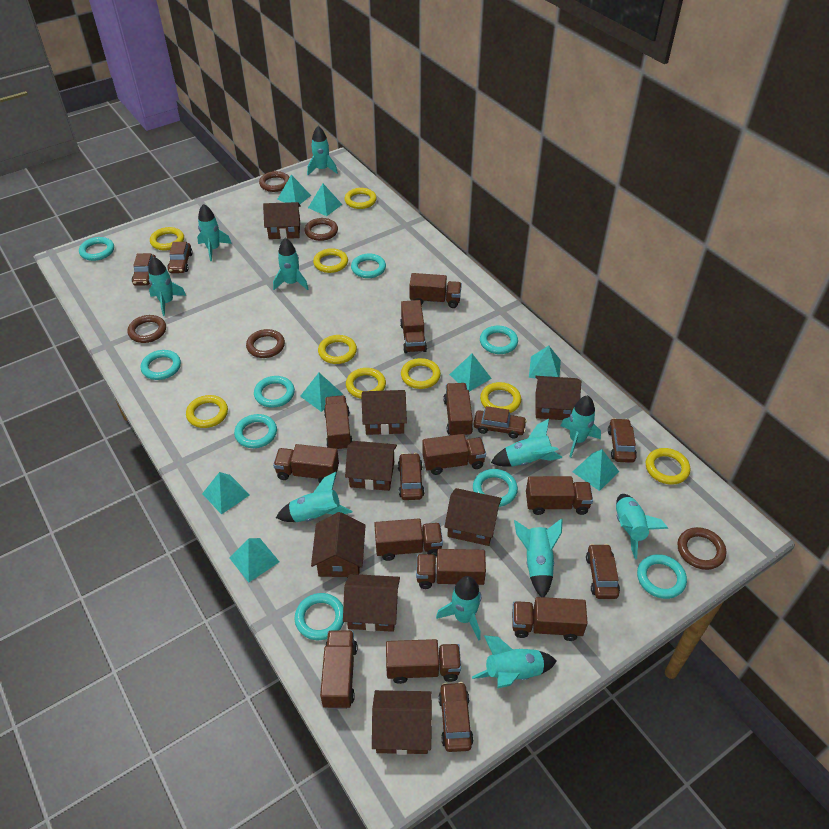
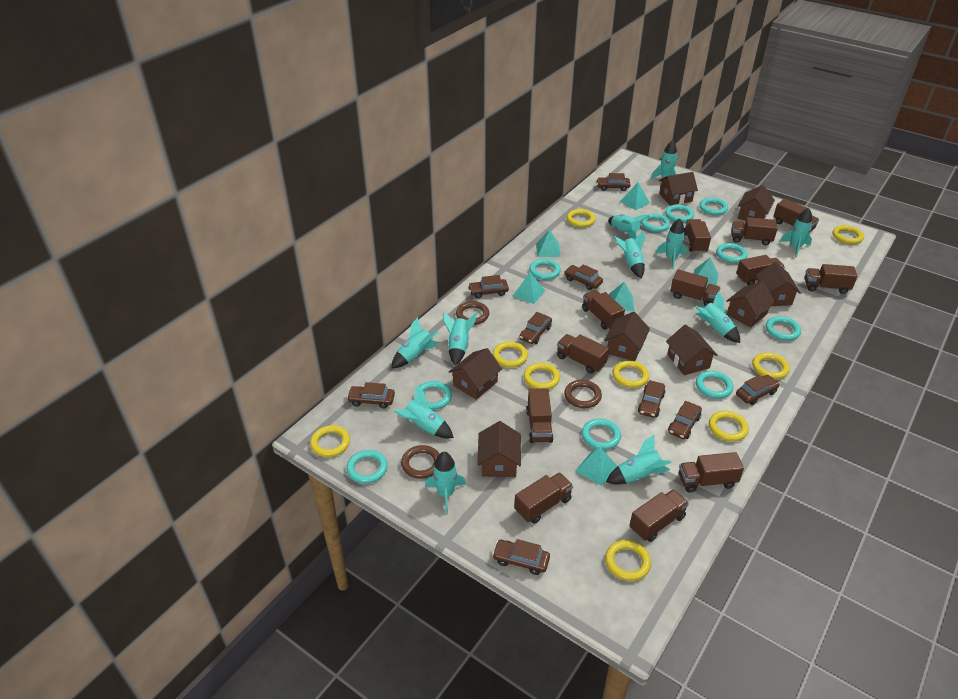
brown car: 7 -> 9
brown ring: 5 -> 3
turquoise pyramid: 8 -> 6
turquoise ring: 9 -> 10

